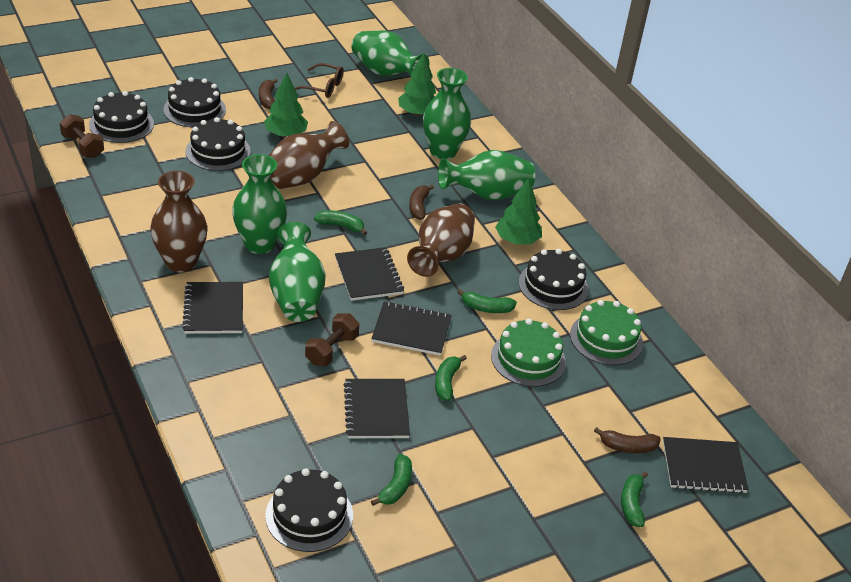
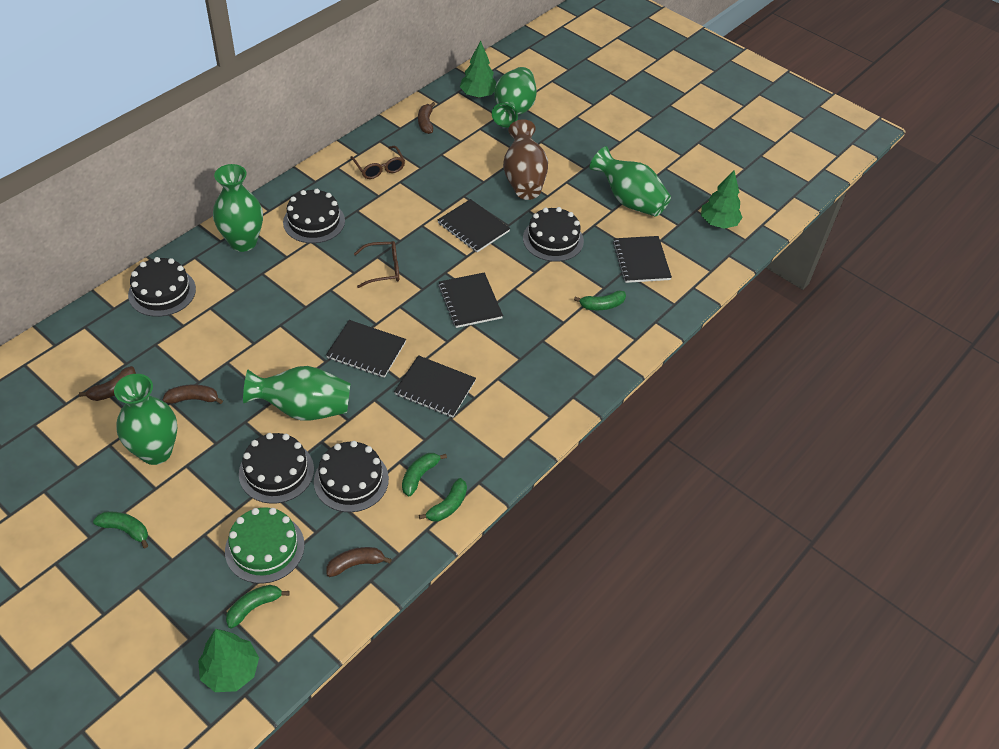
brown banana: 3 -> 4
brown dumbbell: 2 -> 0
brown glasses: 1 -> 2
brown vase: 3 -> 1
green cake: 2 -> 1

